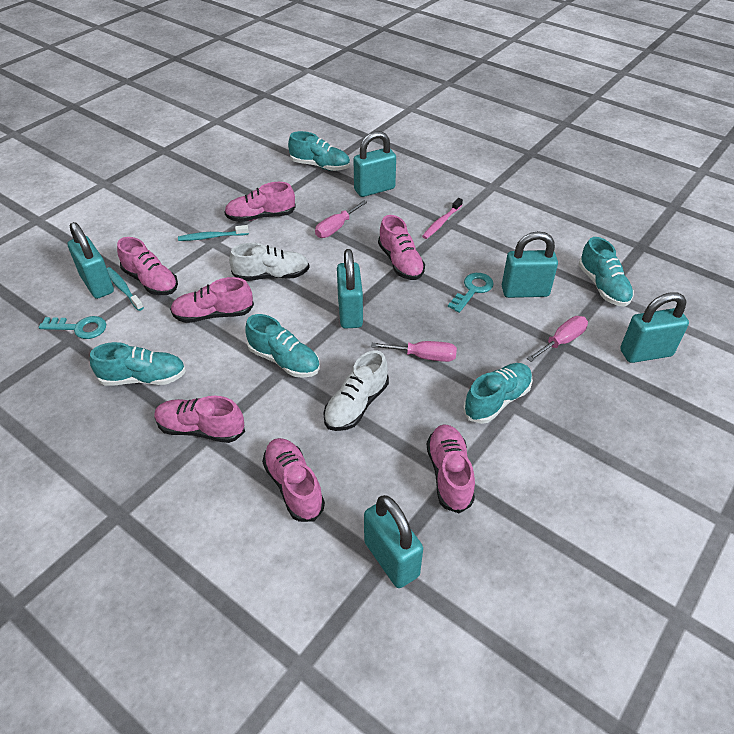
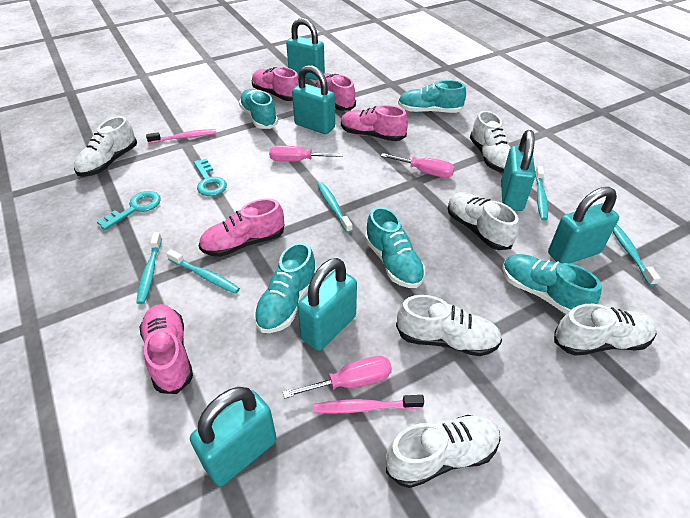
pink shoe: 7 -> 5
pink toothbrush: 1 -> 2
turquoise toothbrush: 2 -> 5
white shoe: 2 -> 6

